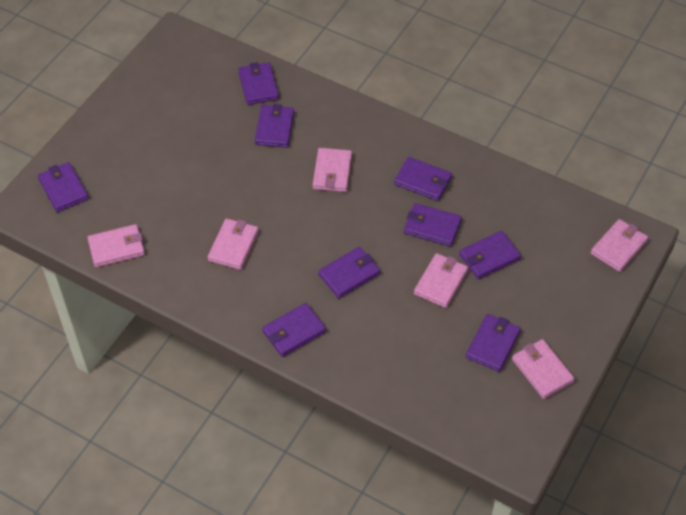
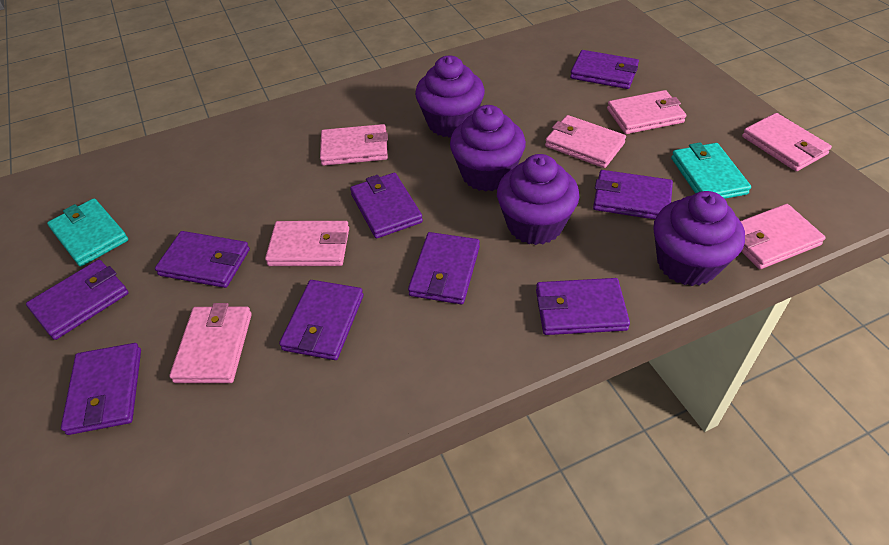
pink wallet: 6 -> 7
purple cupcake: 0 -> 4
turquoise wallet: 0 -> 2

